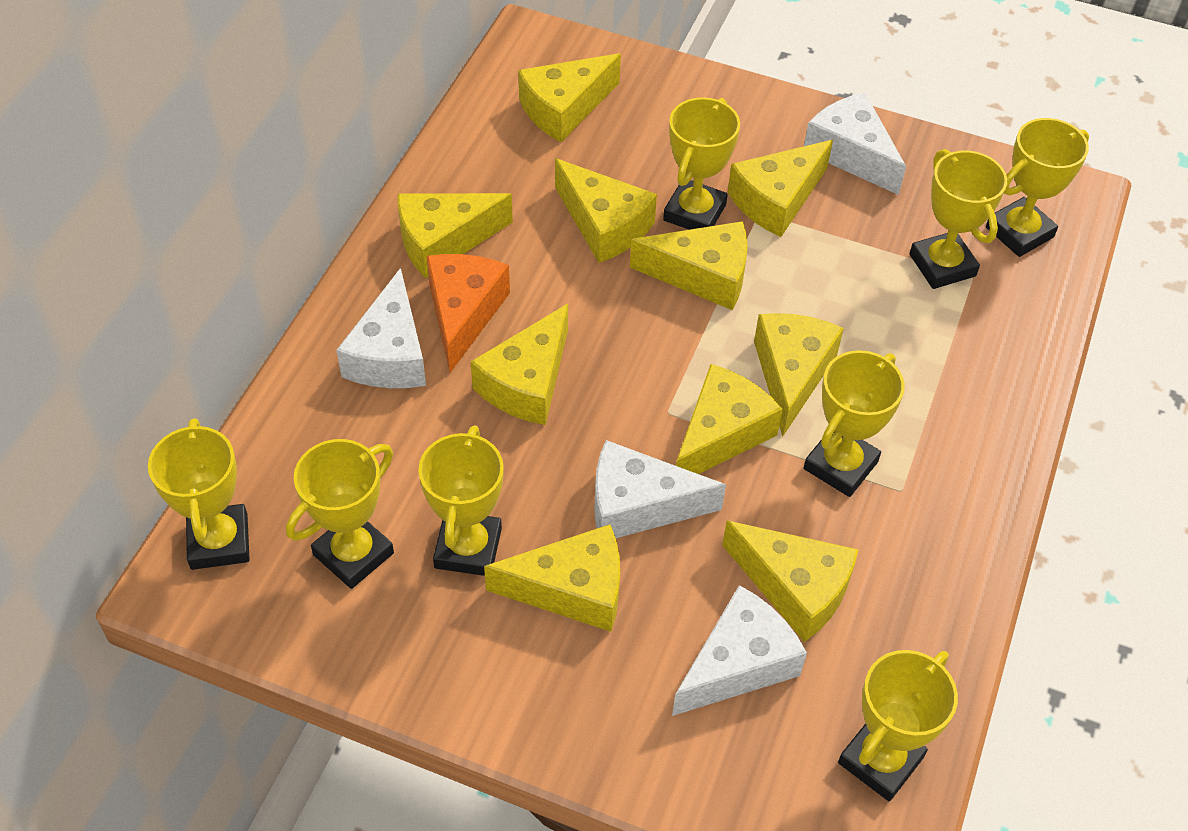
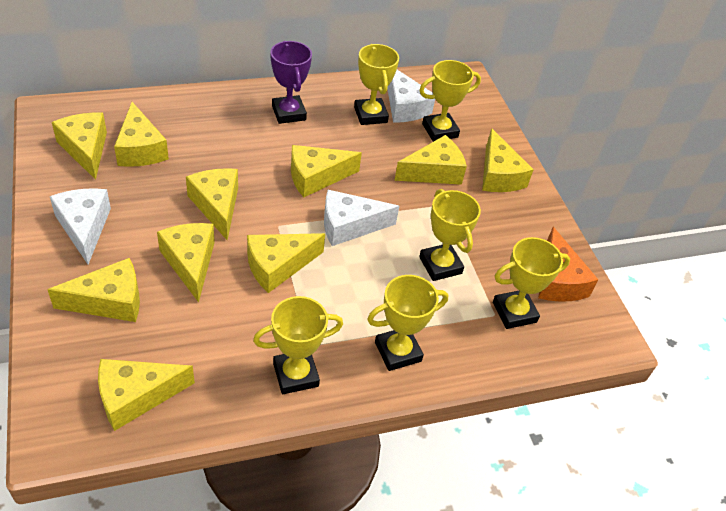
purple trophy: 0 -> 1
white cheese: 4 -> 3
yellow trophy: 8 -> 6

